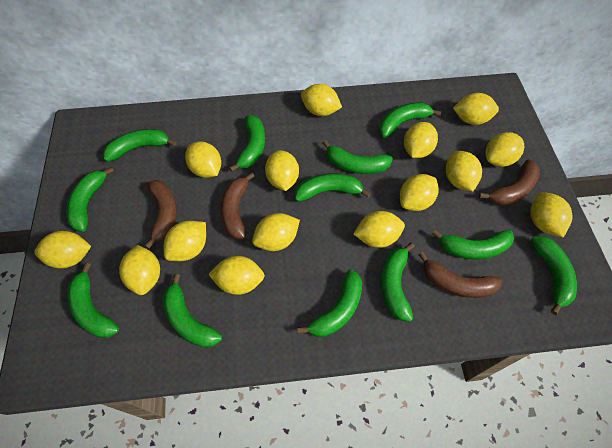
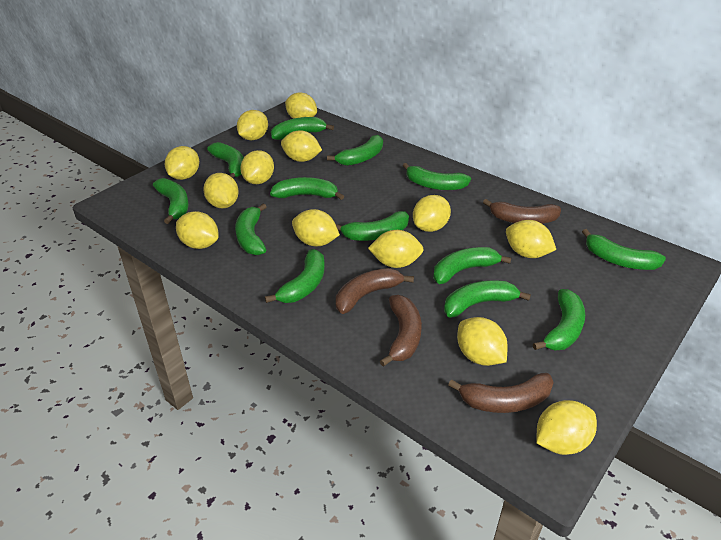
green banana: 12 -> 13
yellow lemon: 15 -> 13

